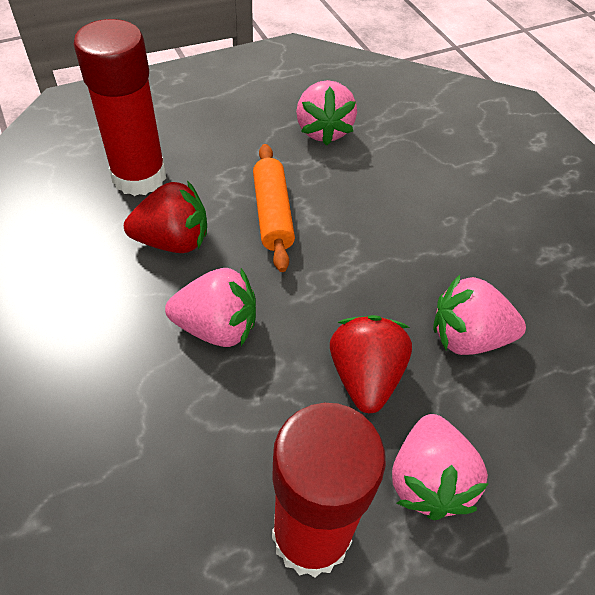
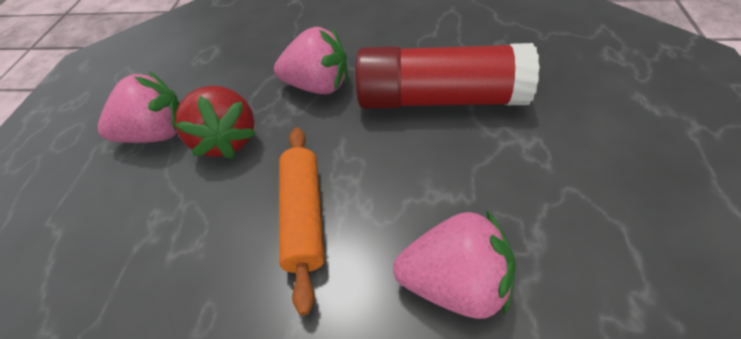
pink strawberry: 4 -> 3
red glue stick: 2 -> 1
red strawberry: 2 -> 1

